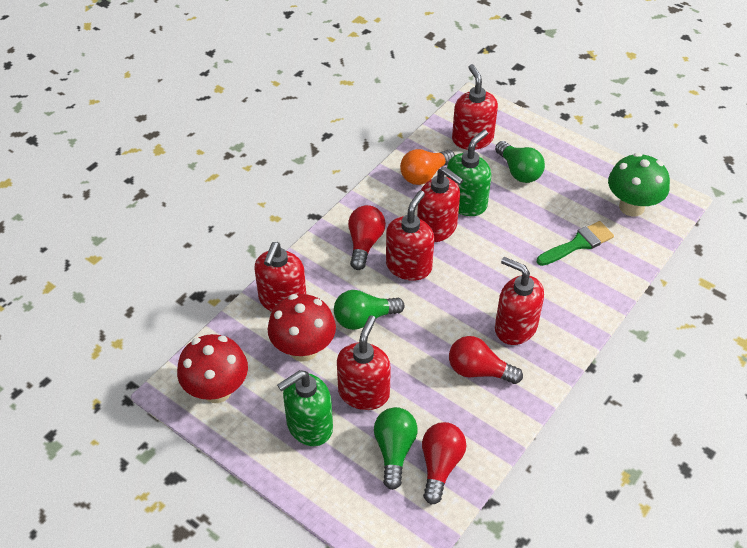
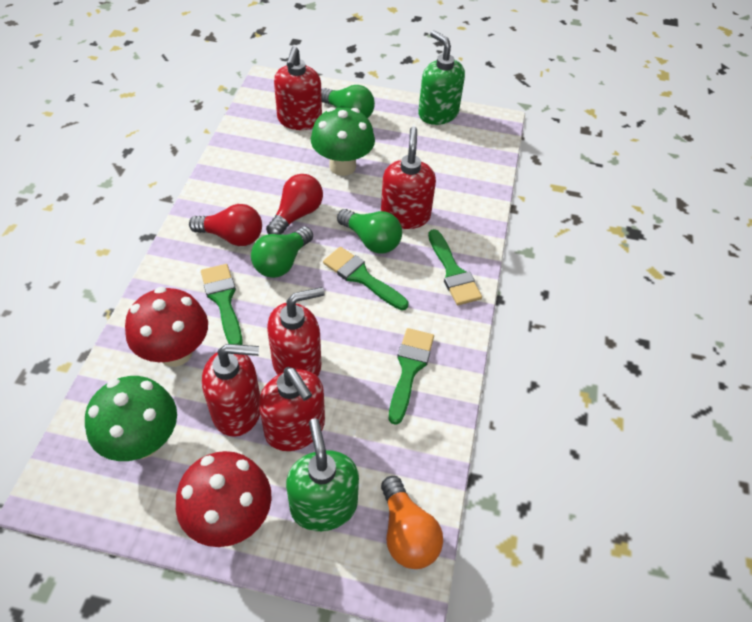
green brush: 1 -> 4
green mushroom: 1 -> 2
red light bulb: 3 -> 2
red soap dispenser: 6 -> 5

